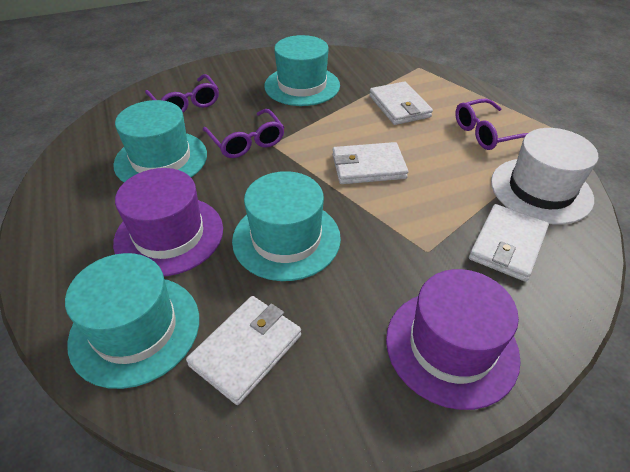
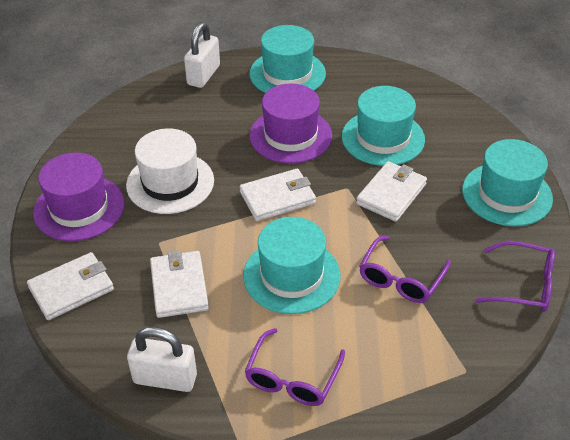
white padlock: 0 -> 2

